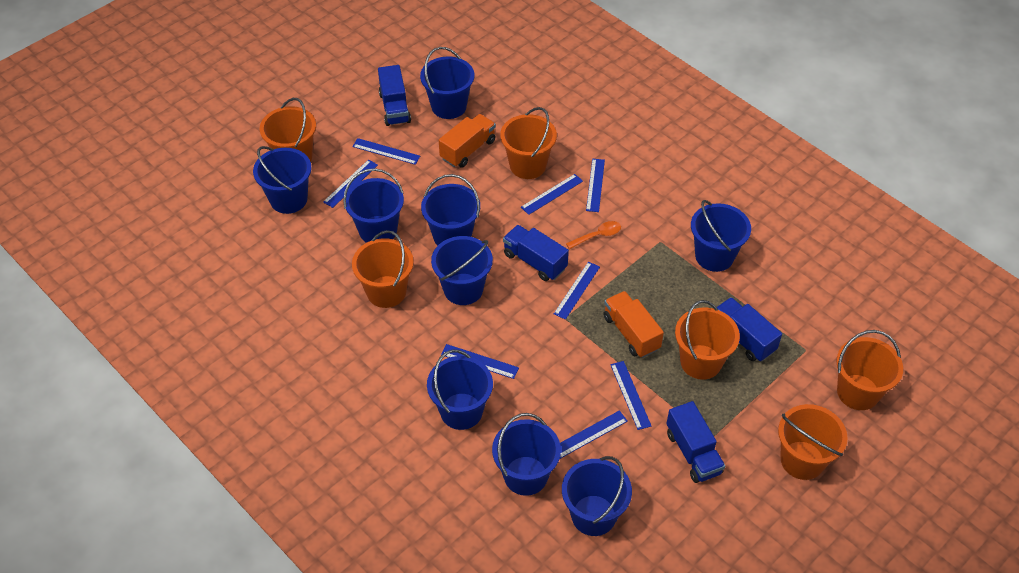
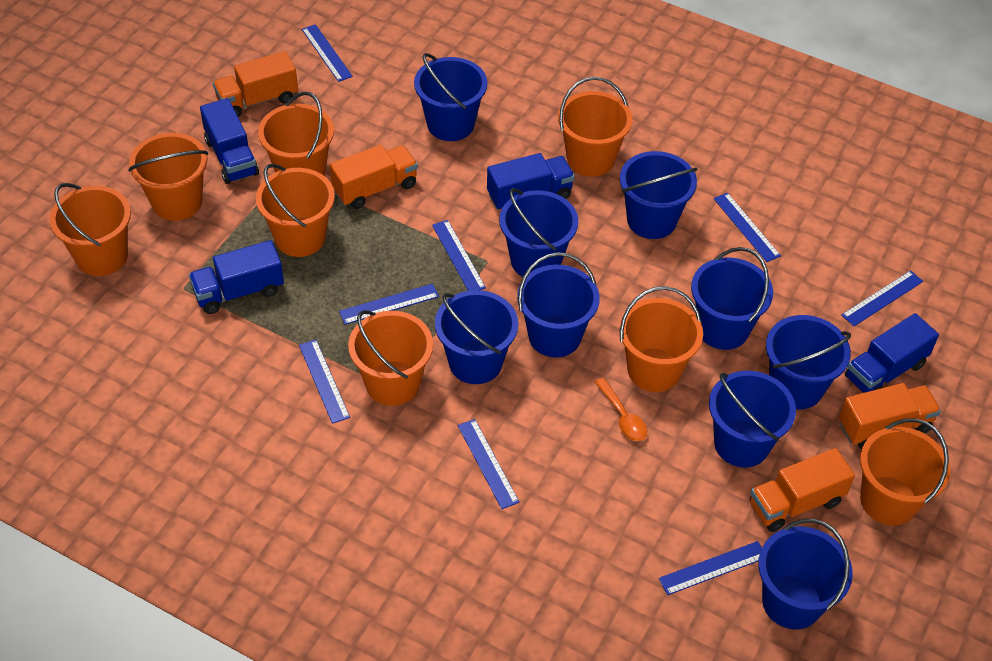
orange bucket: 6 -> 8
orange truck: 2 -> 4

